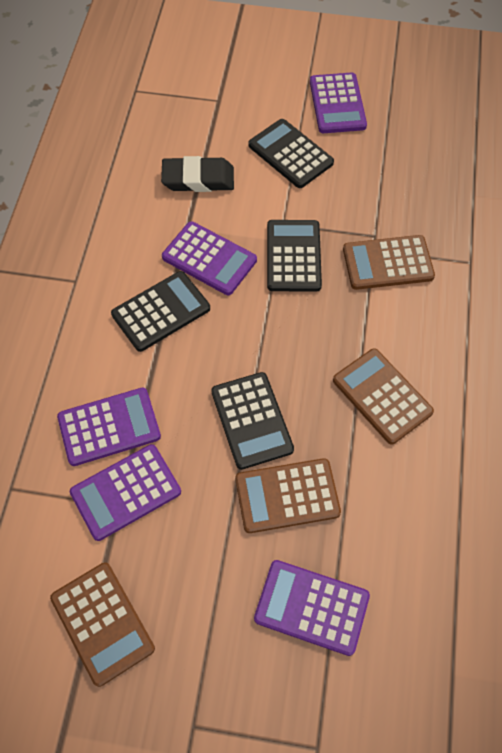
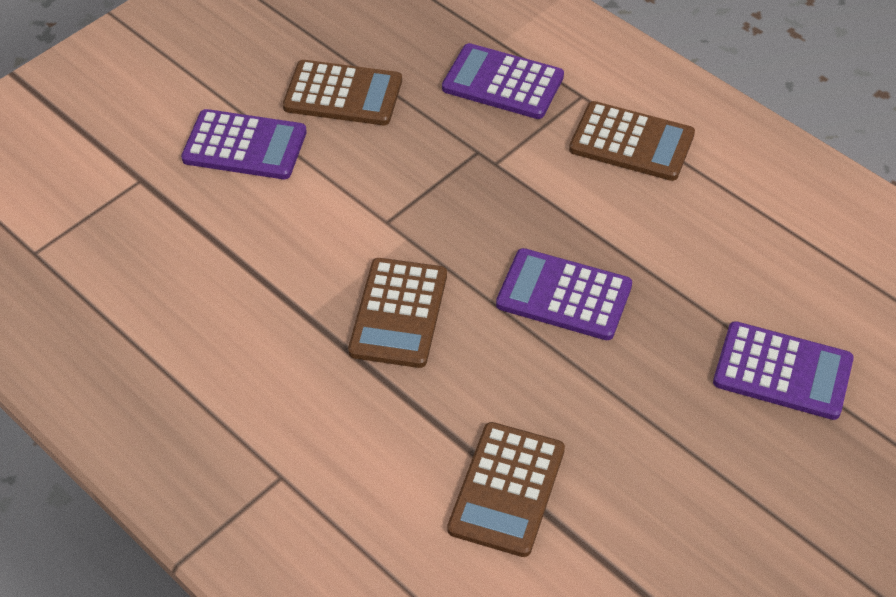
black calculator: 4 -> 0
black eraser: 1 -> 0
purple calculator: 5 -> 4

